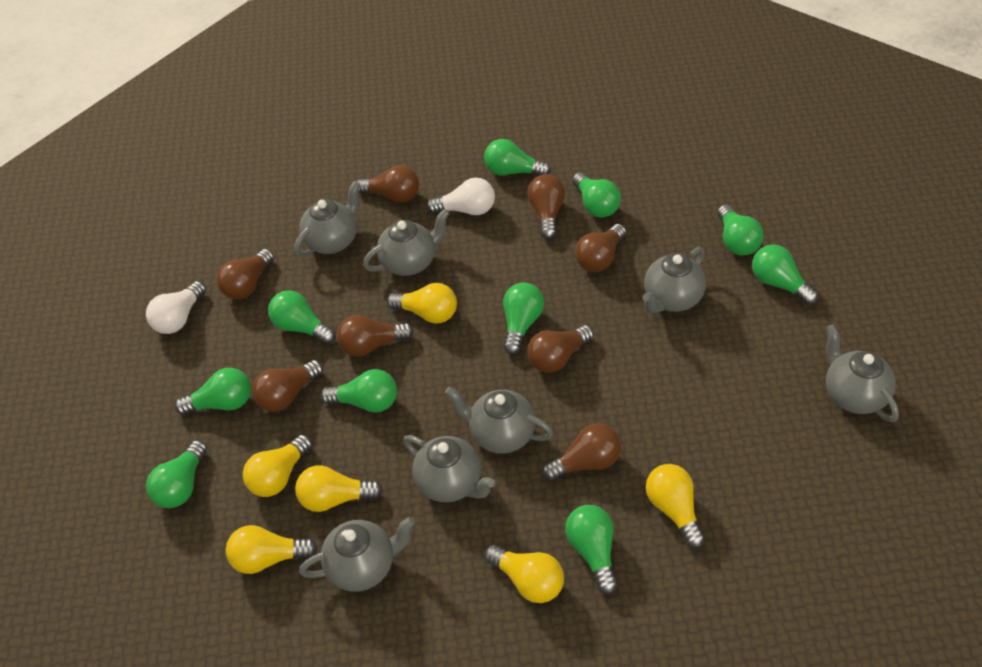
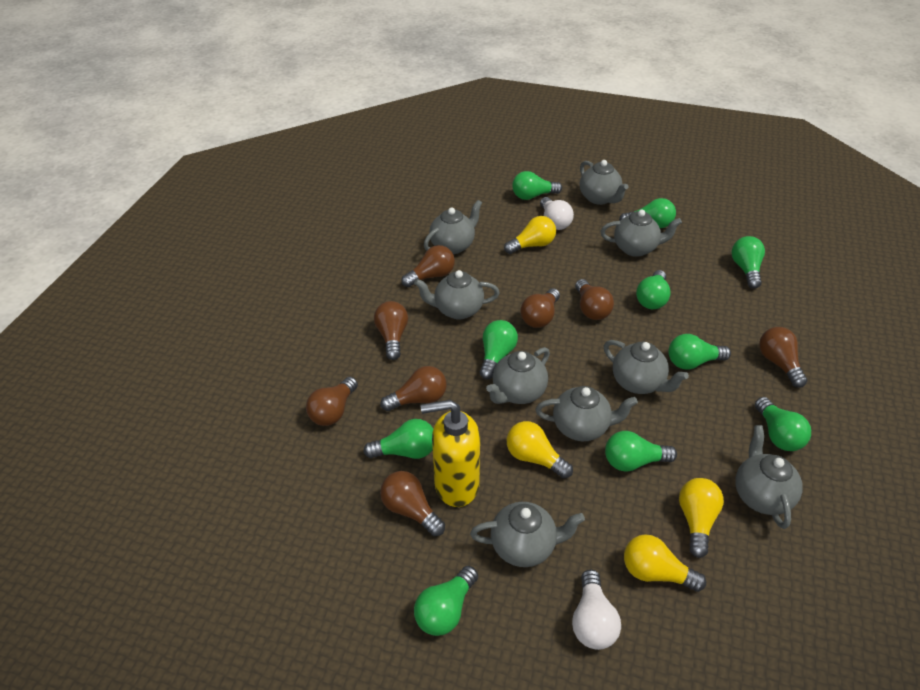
grey teapot: 7 -> 9
yellow light bulb: 6 -> 4
yellow soap dispenser: 0 -> 1

